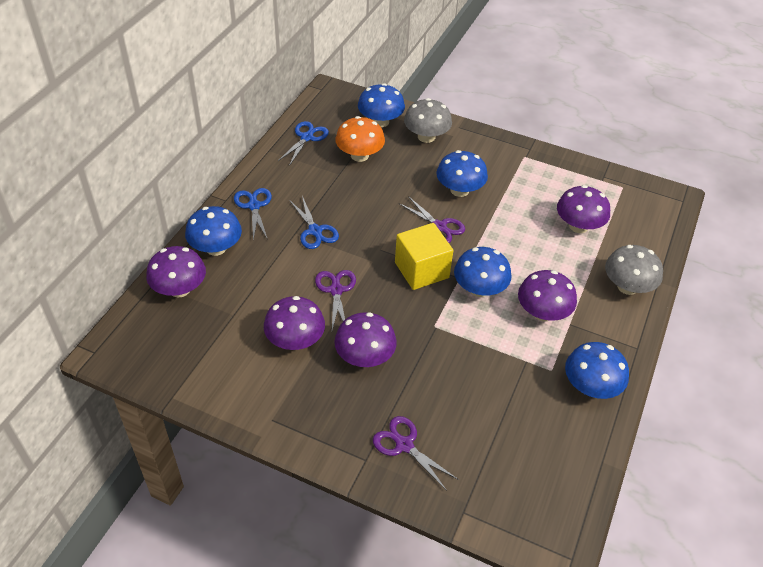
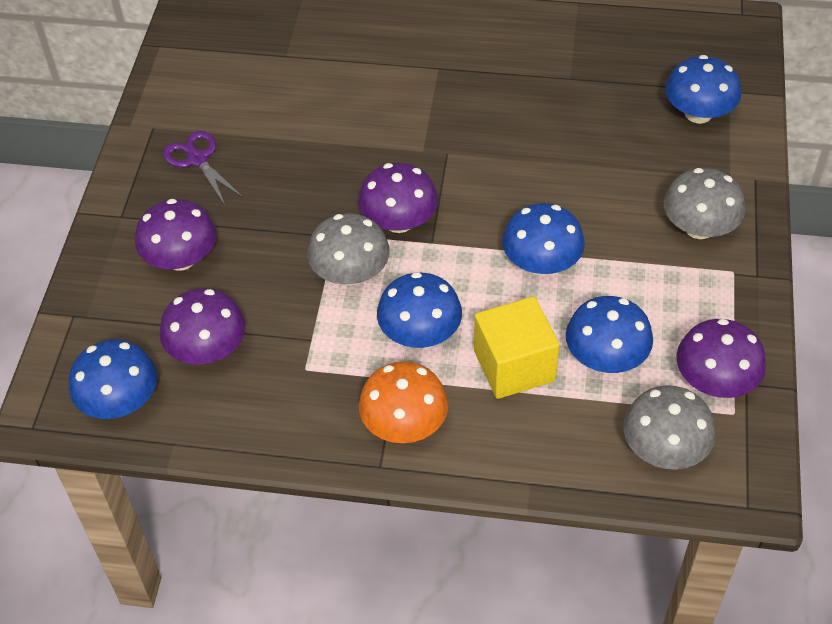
blue scissors: 3 -> 0
grey mushroom: 2 -> 3
purple mushroom: 5 -> 4
purple scissors: 3 -> 1

